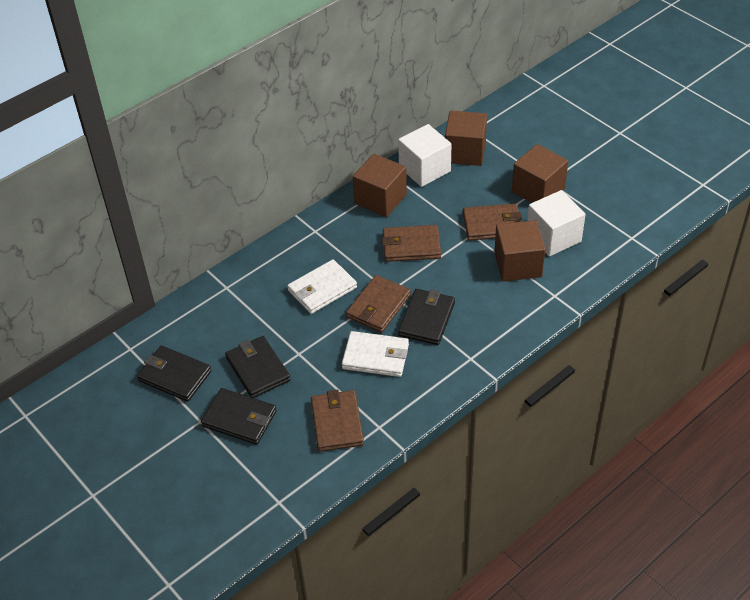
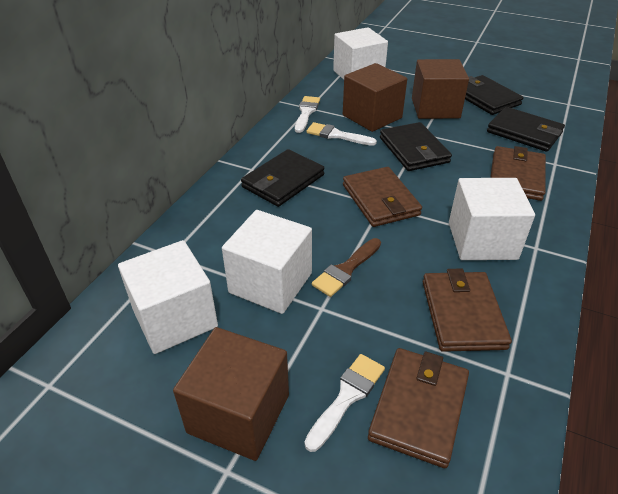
brown brush: 0 -> 1
brown cube: 4 -> 3
white brush: 0 -> 3
white cube: 2 -> 4
white wallet: 2 -> 0

